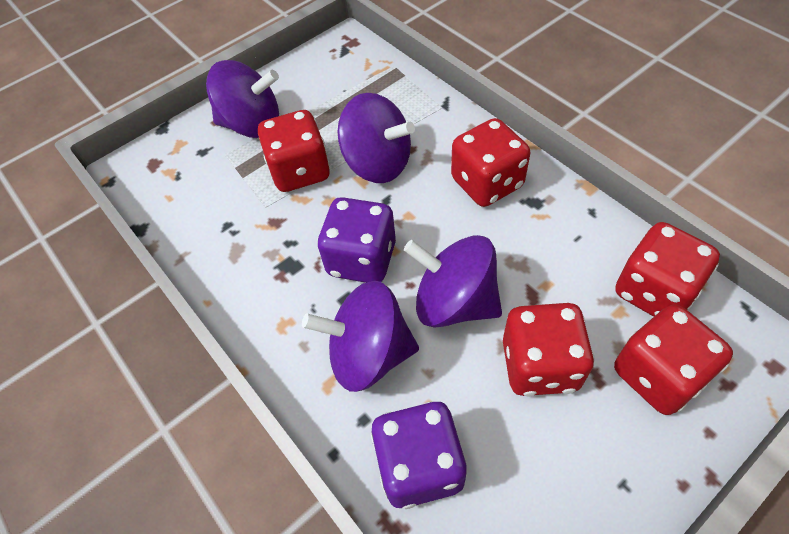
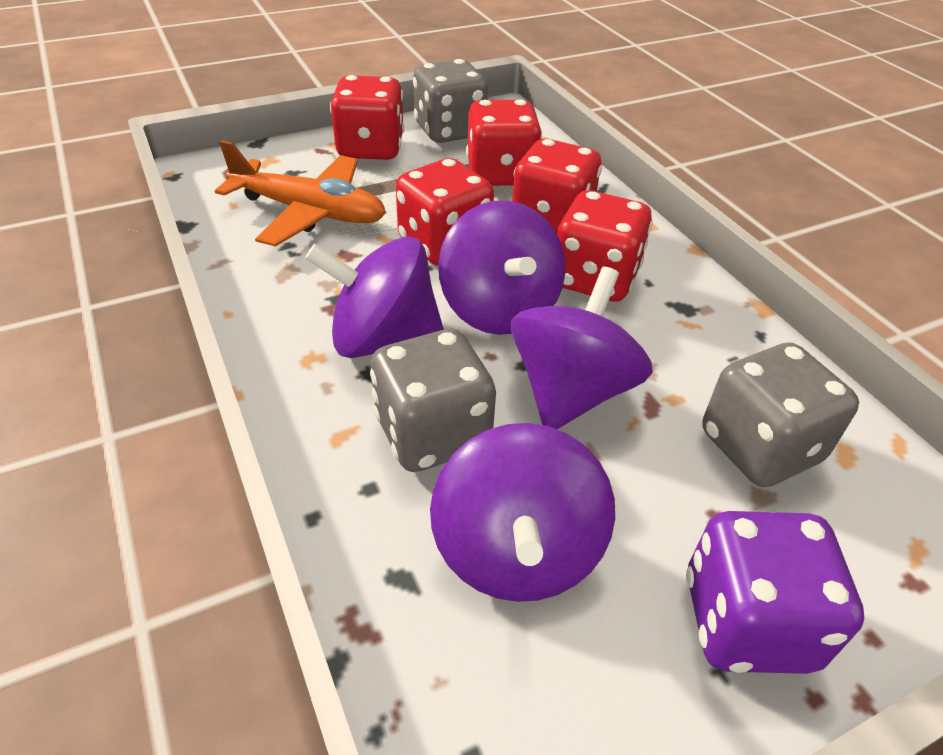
grey dice: 0 -> 3
orange plane: 0 -> 1
purple dice: 2 -> 1

